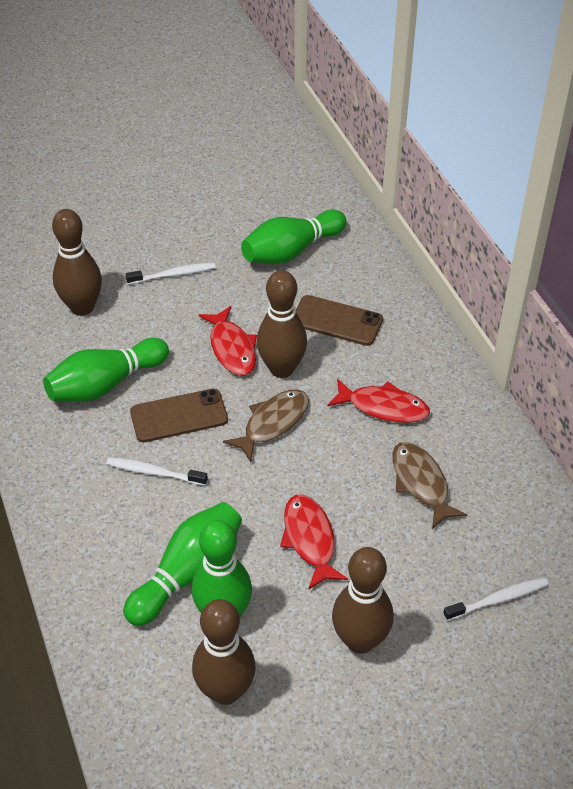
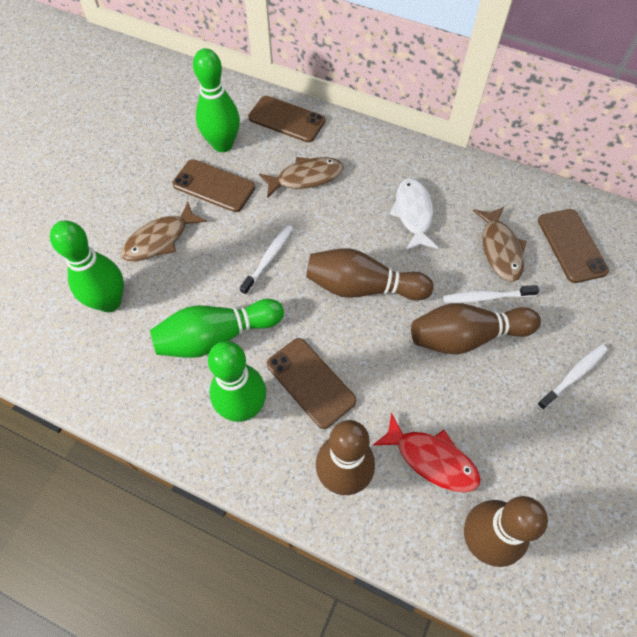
brown fish: 2 -> 3
brown phone: 2 -> 4
red fish: 3 -> 1
white fish: 0 -> 1

